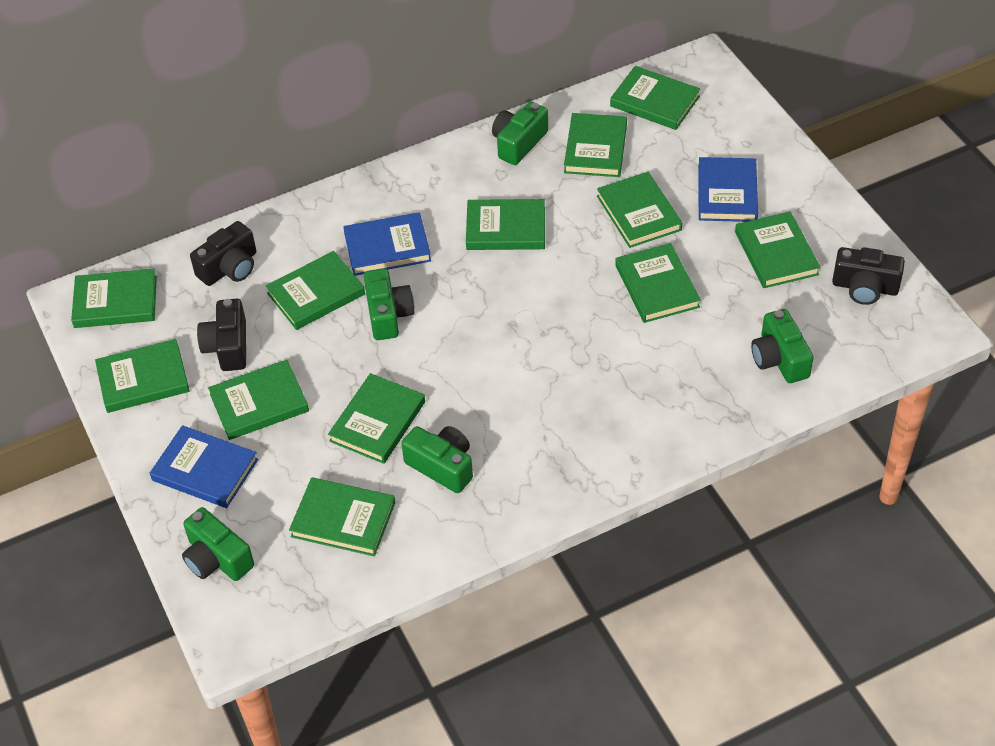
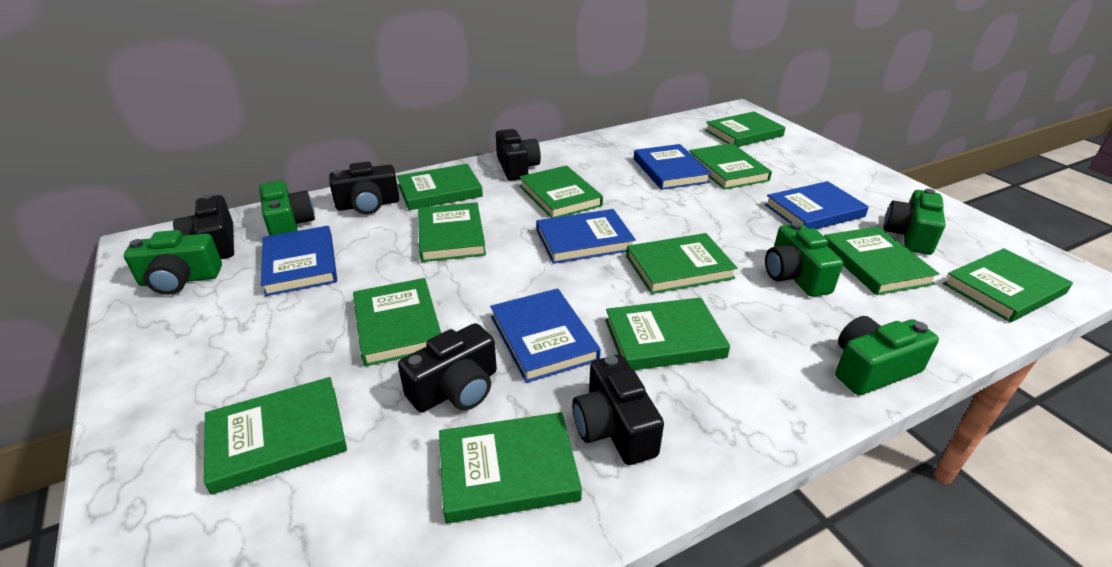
black camera: 3 -> 5
blue book: 3 -> 5

